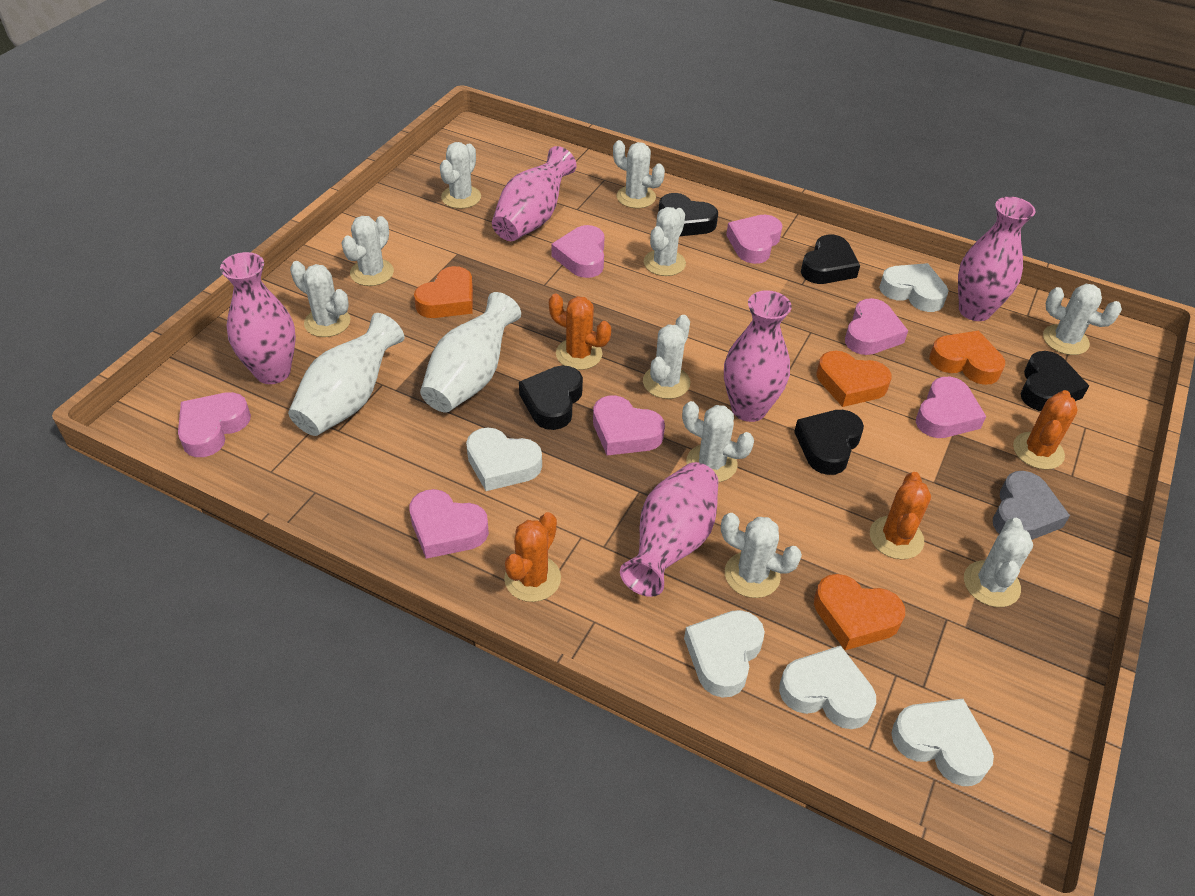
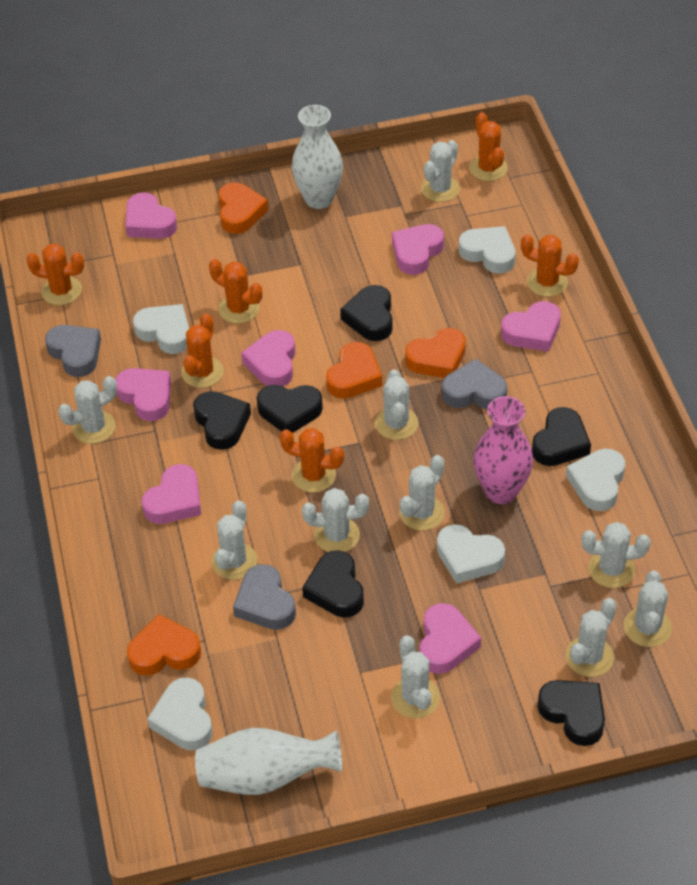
black heart: 5 -> 6
grey heart: 1 -> 3
orange cactus: 4 -> 6
pink vase: 5 -> 1

